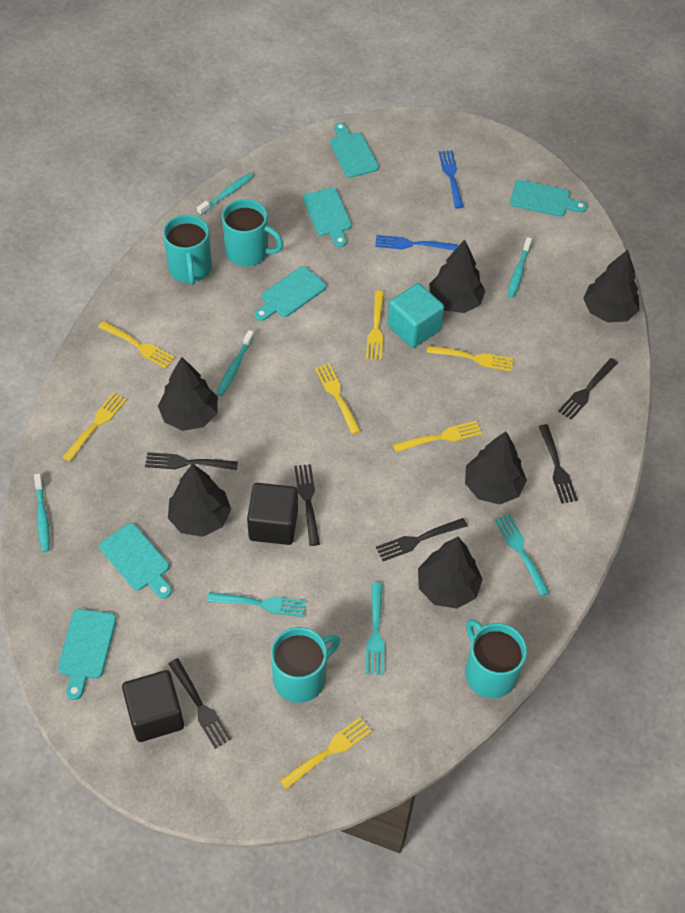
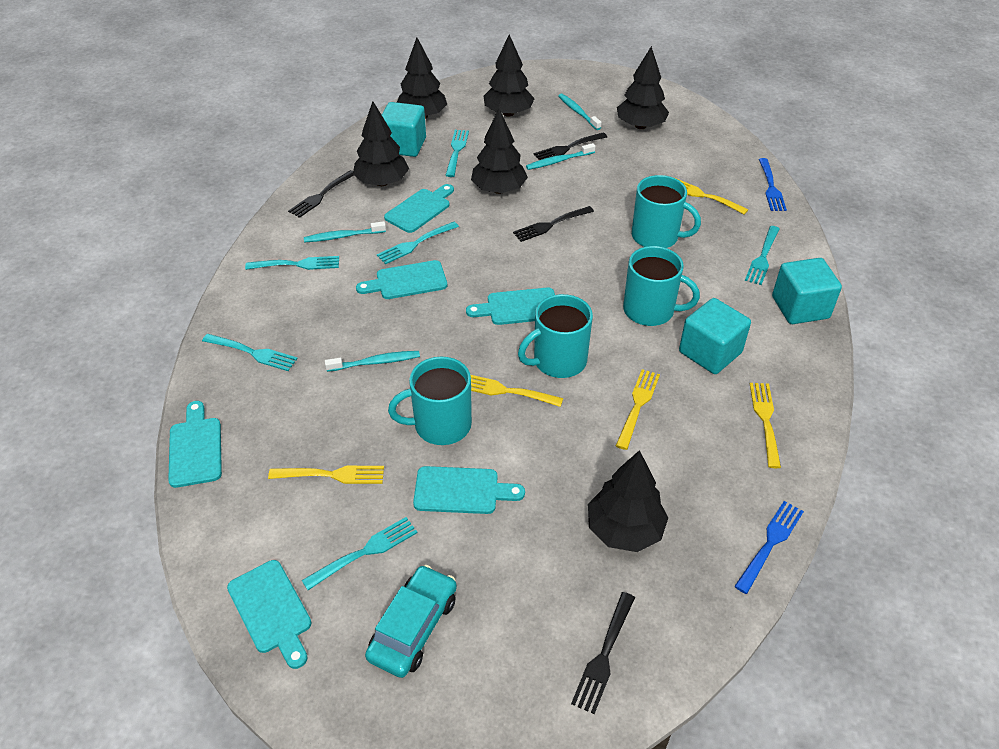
black cube: 2 -> 0
black fork: 6 -> 4
turquoise car: 0 -> 1
turquoise cube: 1 -> 3
turquoise fork: 3 -> 6
yellow fork: 7 -> 5

